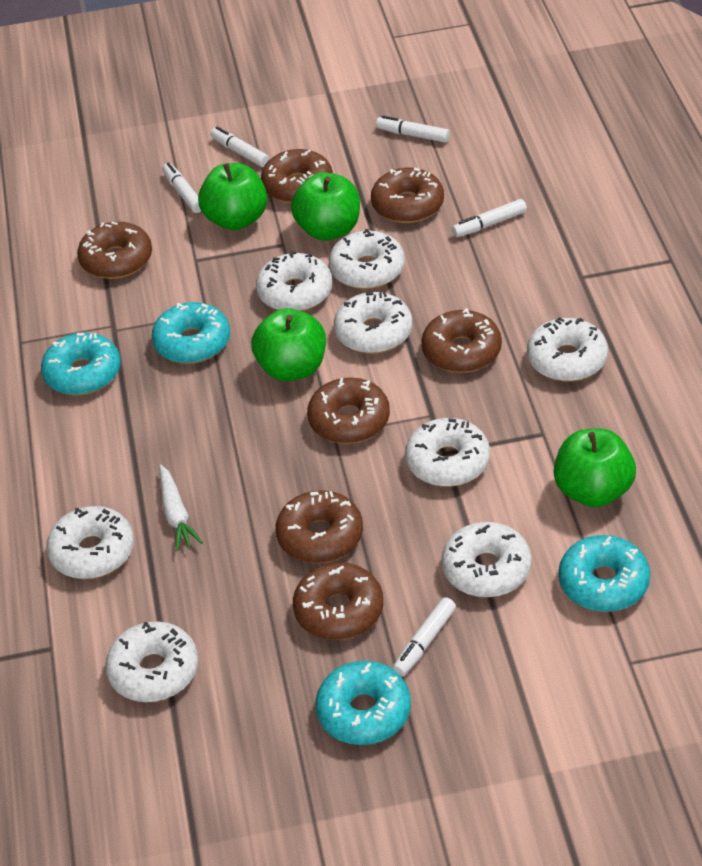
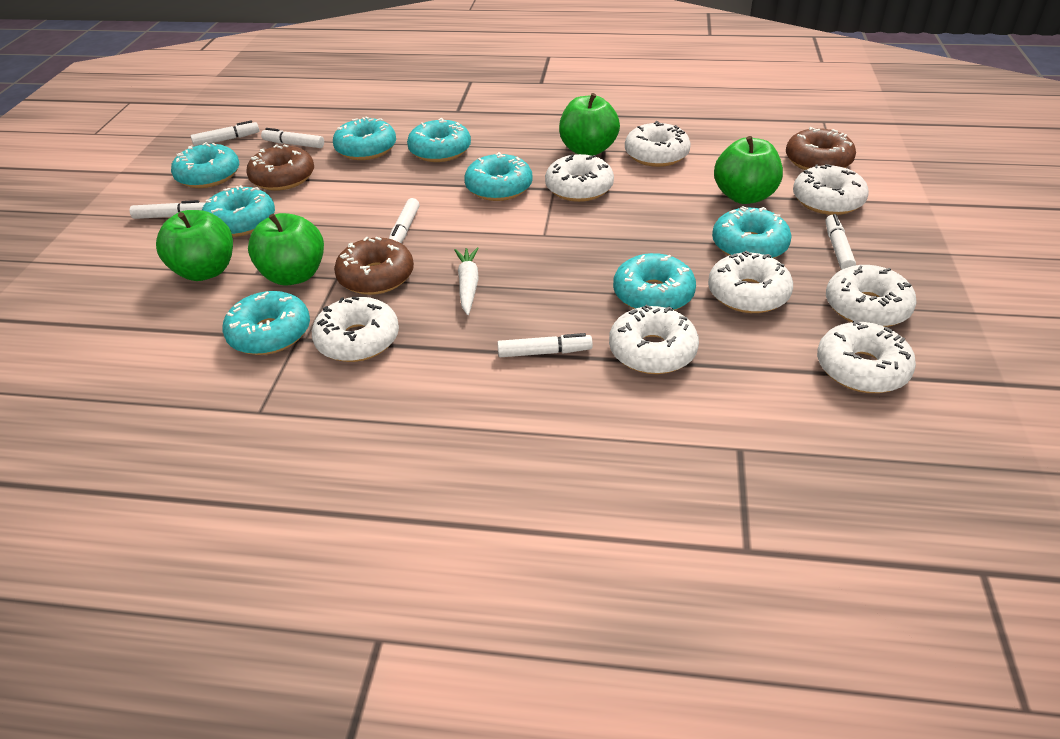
brown donut: 7 -> 3
turquoise donut: 4 -> 8
white marker: 5 -> 6

